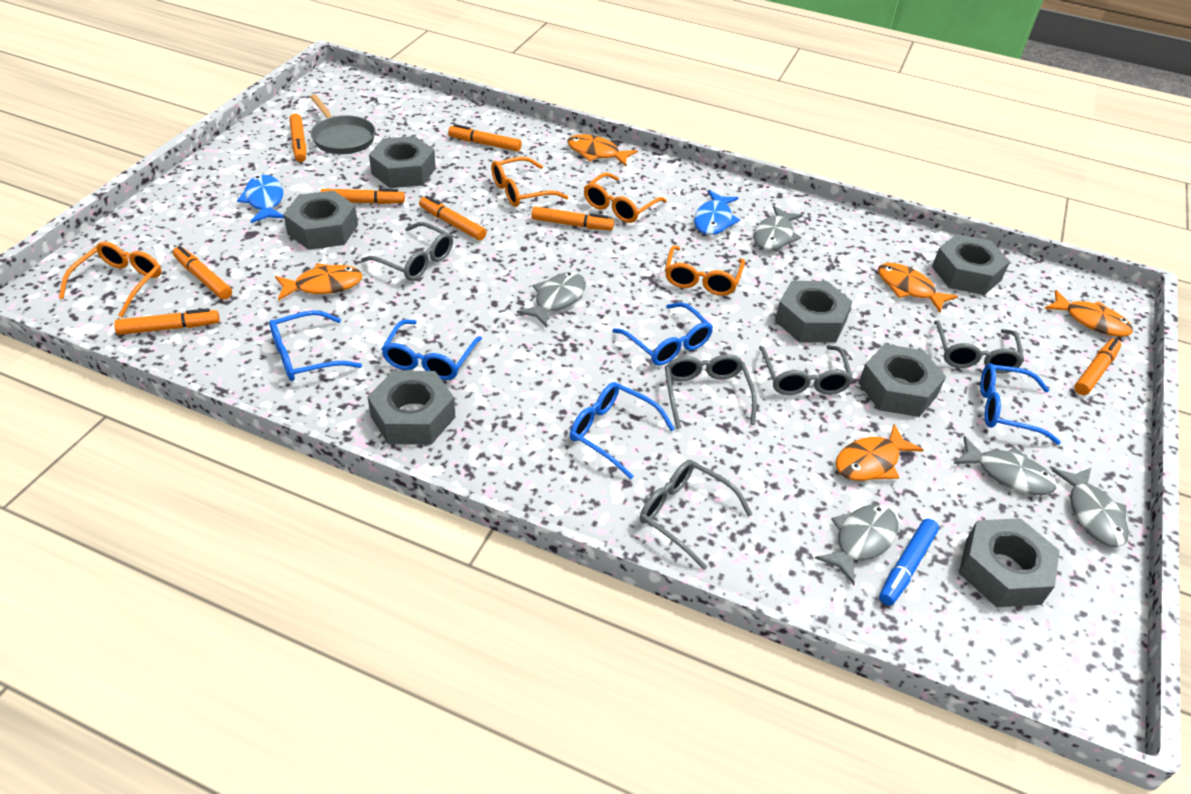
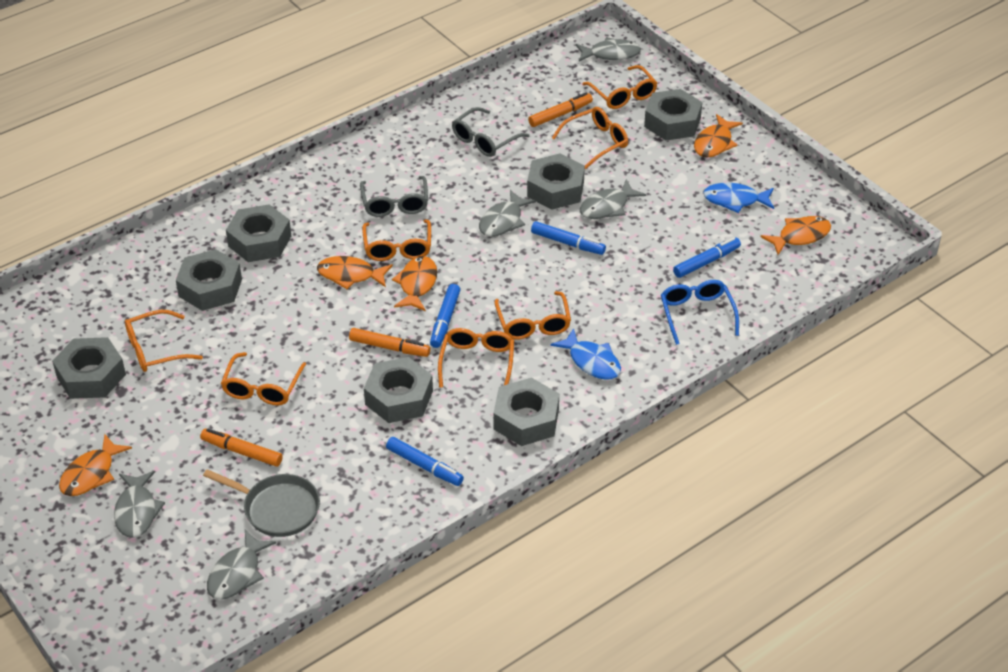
blue glasses: 5 -> 1
blue marker: 1 -> 4
grey glasses: 5 -> 2
orange glasses: 4 -> 7
orange marker: 8 -> 3

